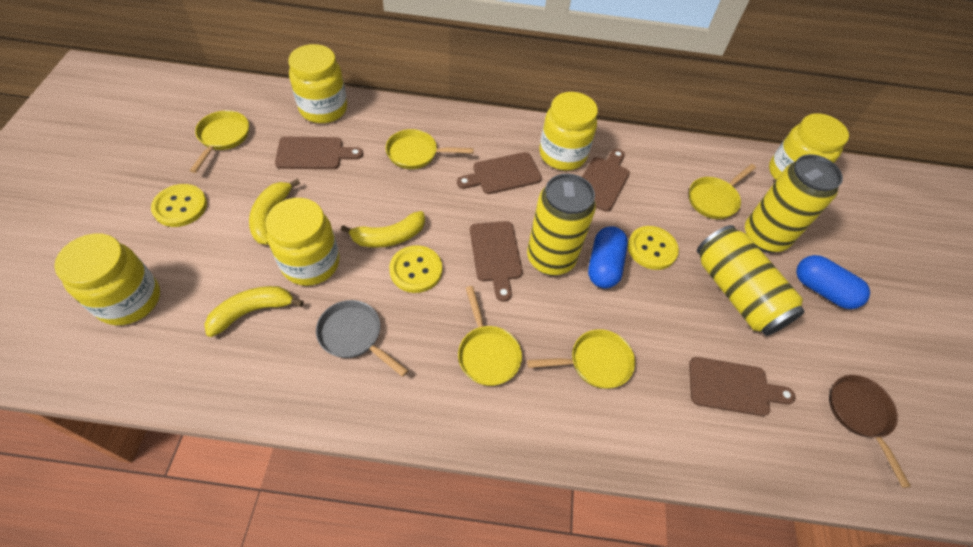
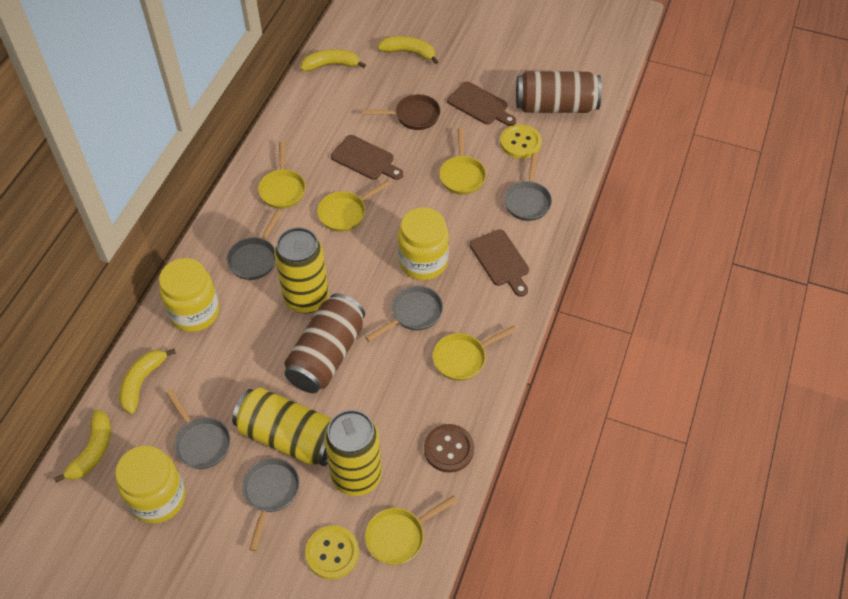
blue capsule: 2 -> 0
brown button: 0 -> 1
brown can: 0 -> 2
brown cutting board: 5 -> 3
grey pan: 1 -> 5
yellow banana: 3 -> 4
yellow button: 3 -> 2
yellow jar: 5 -> 3

